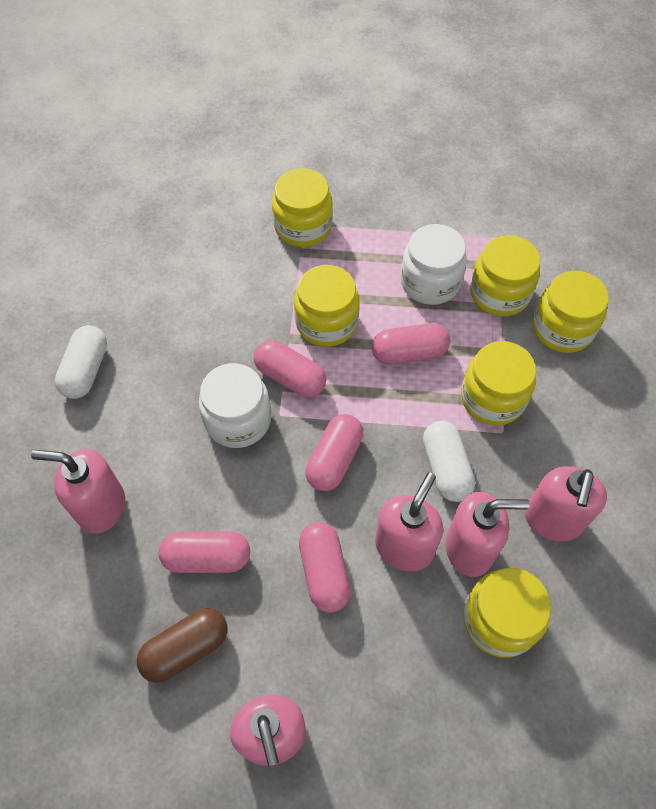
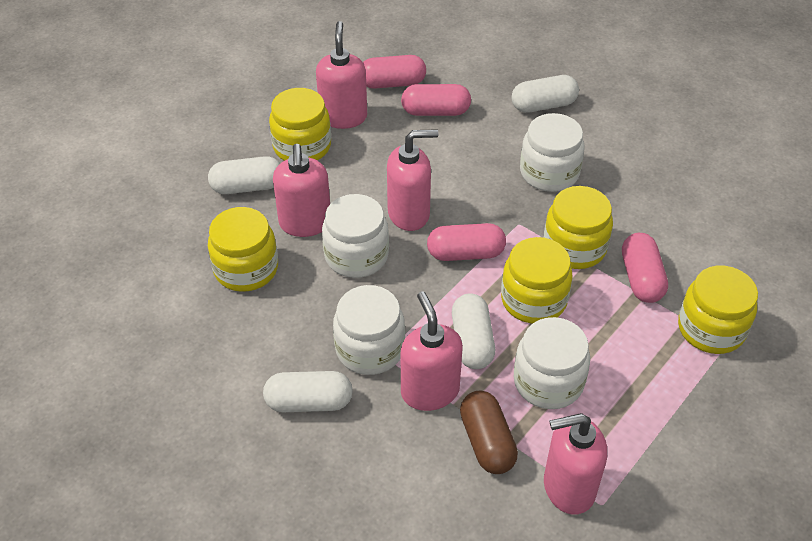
pink capsule: 5 -> 4
white capsule: 2 -> 4
white jar: 2 -> 4
yellow jar: 6 -> 5

